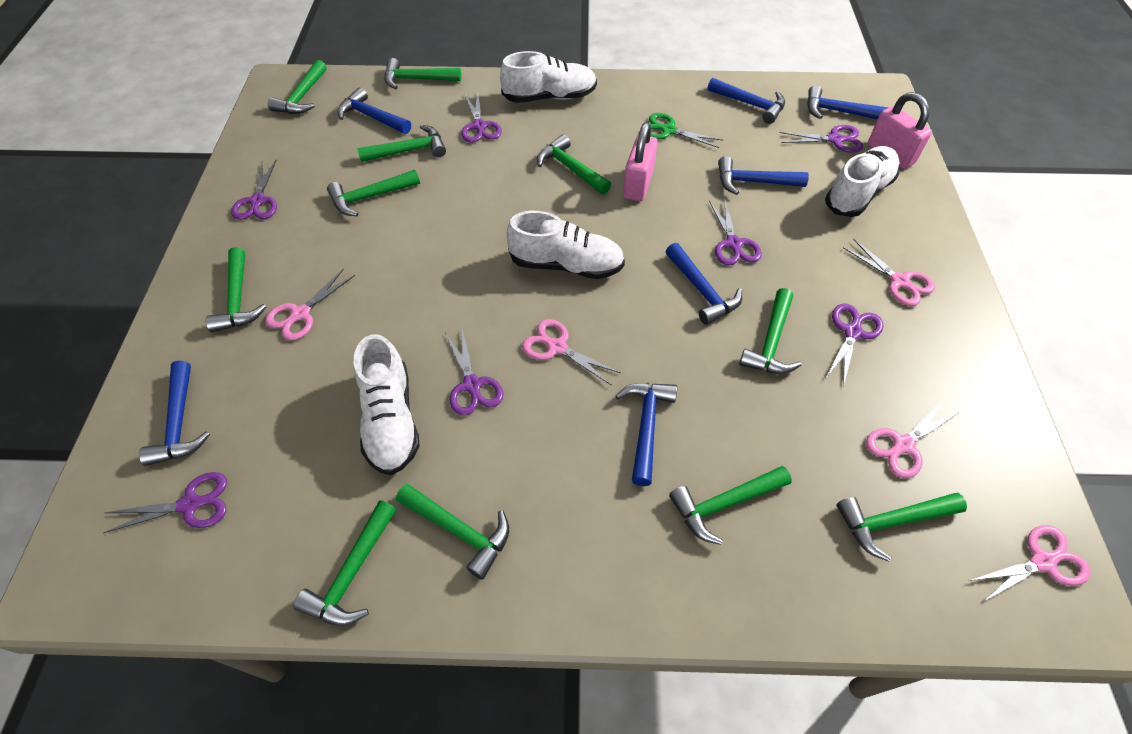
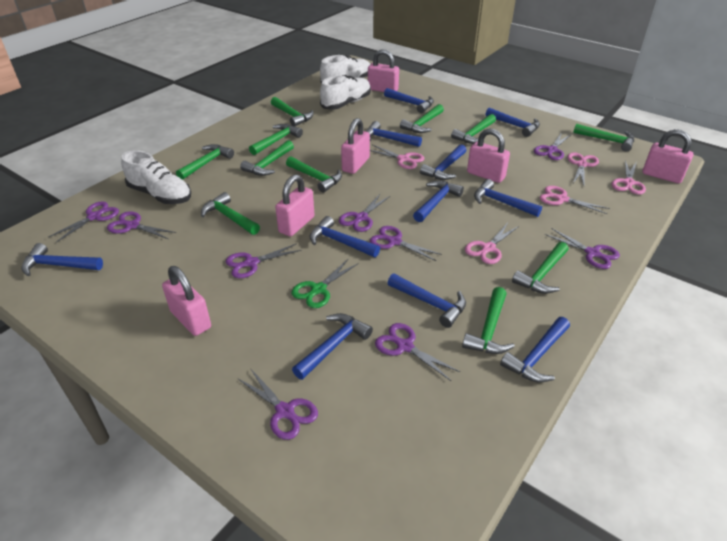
blue hammer: 7 -> 11
pink padlock: 2 -> 6
purple scissors: 7 -> 9
white shoe: 4 -> 3

